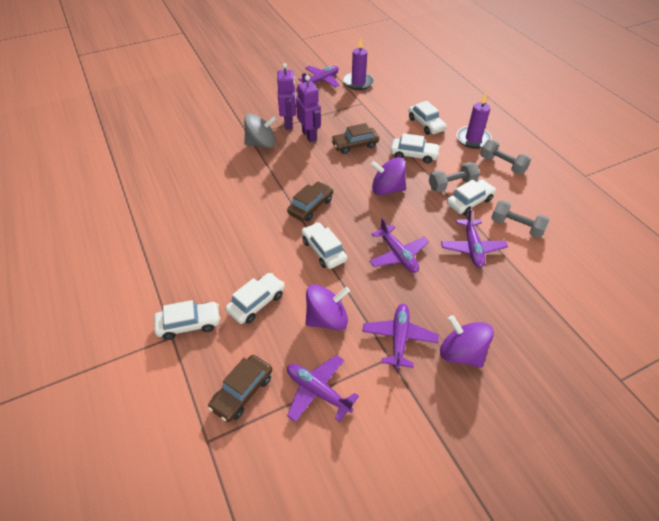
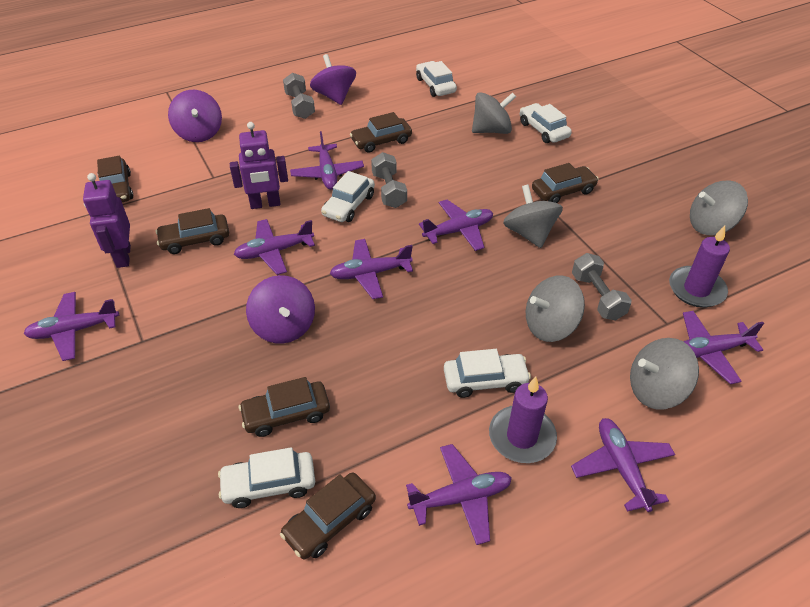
brown car: 3 -> 6
grey spinning top: 1 -> 5
purple plane: 5 -> 8
white car: 6 -> 5

